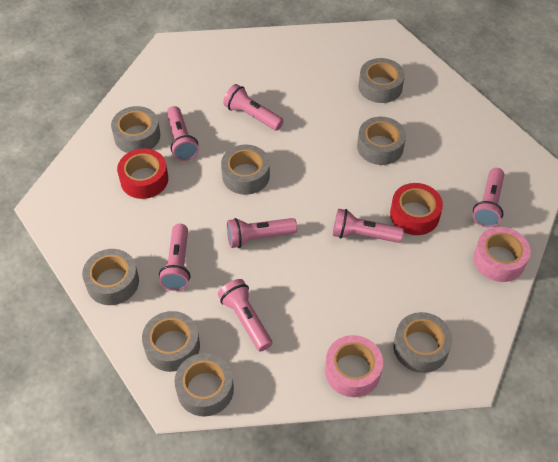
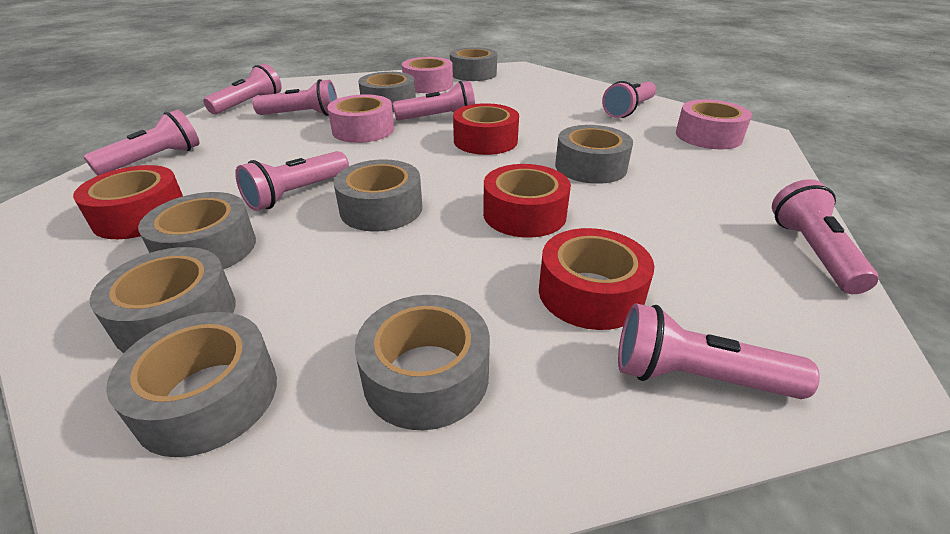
pink flashlight: 7 -> 8
pink tape: 2 -> 3
red tape: 2 -> 4

